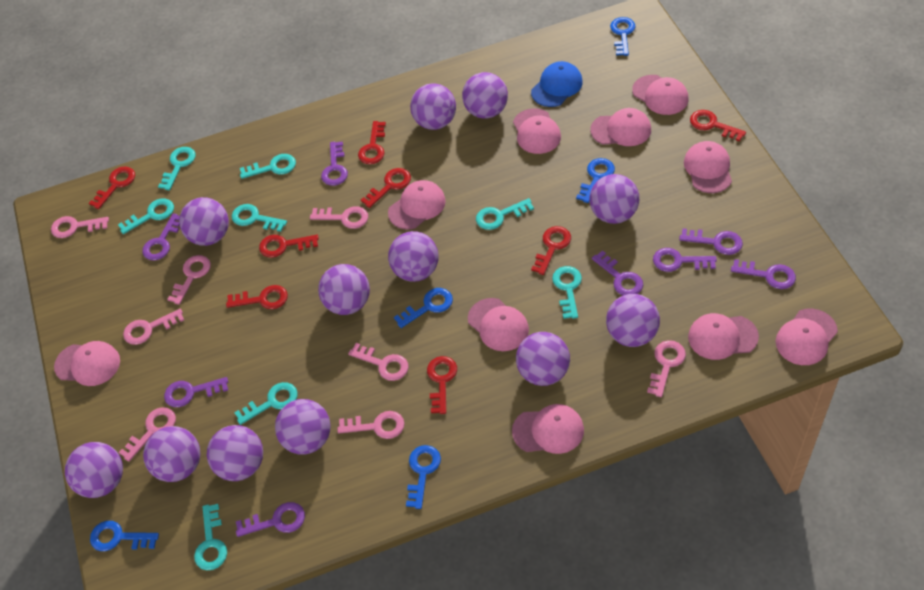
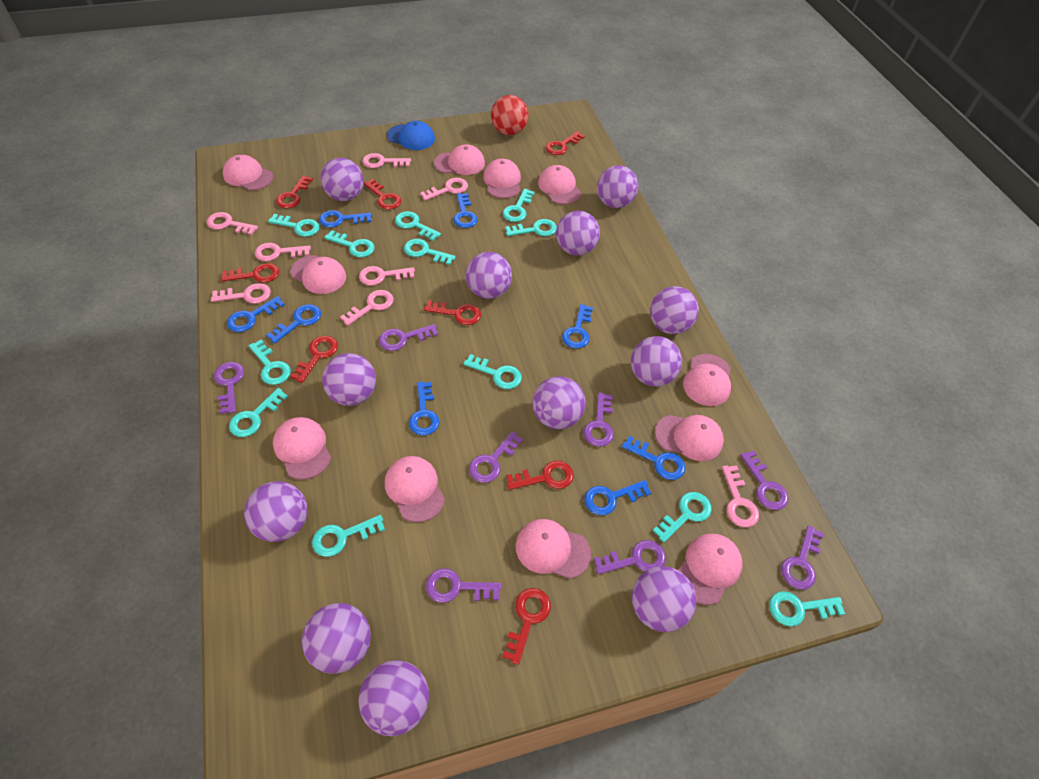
blue key: 5 -> 8
pink cap: 10 -> 11
red ball: 0 -> 1
turquoise key: 8 -> 12

